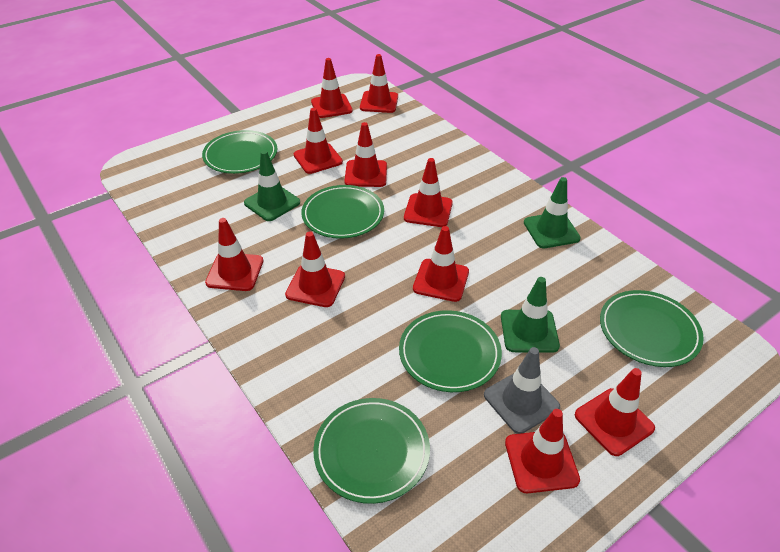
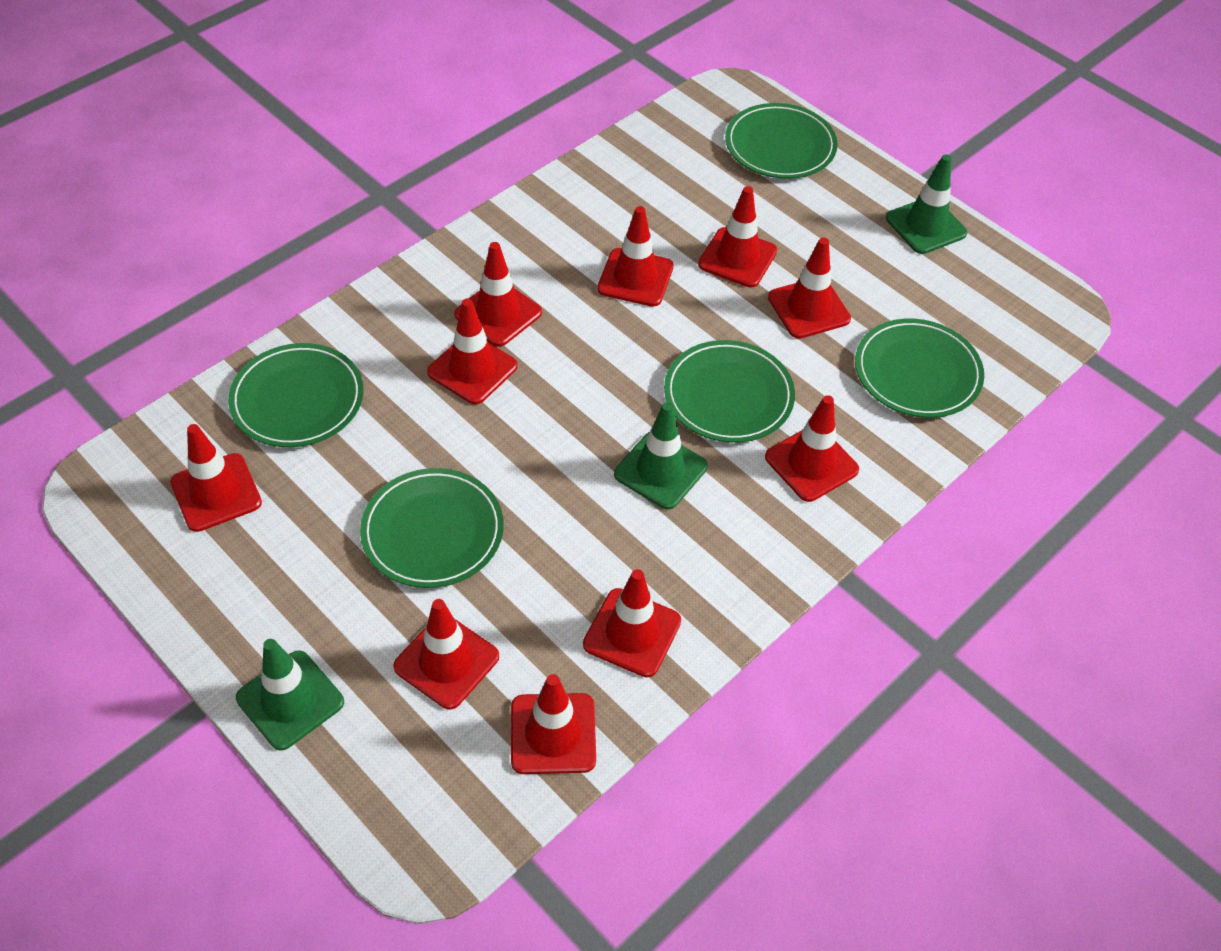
grey traffic cone: 1 -> 0

